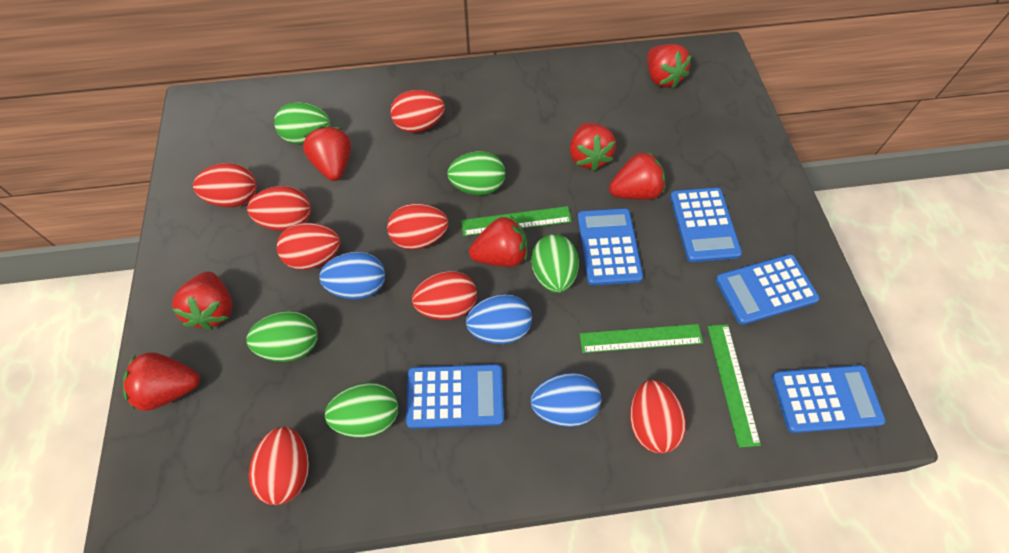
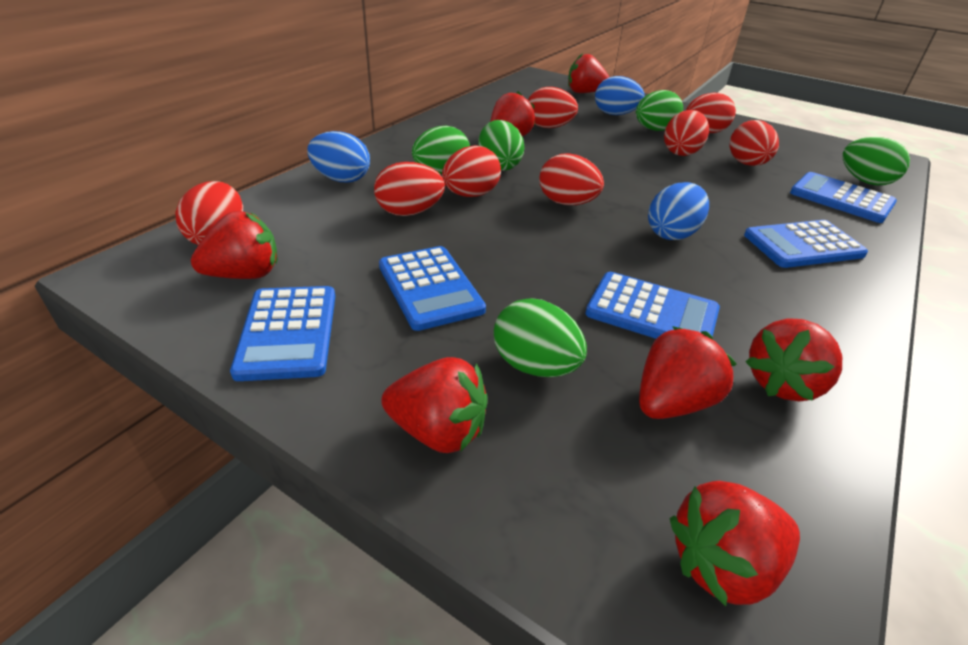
green ruler: 3 -> 0

